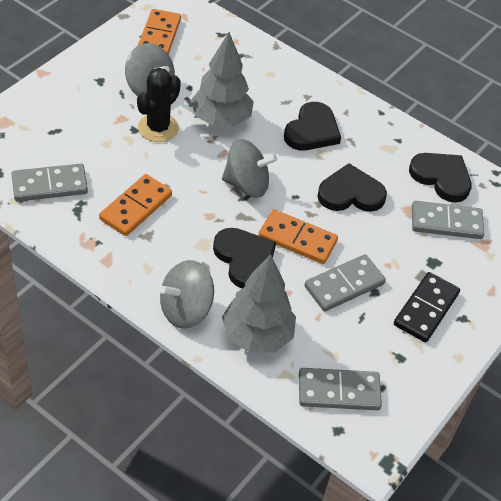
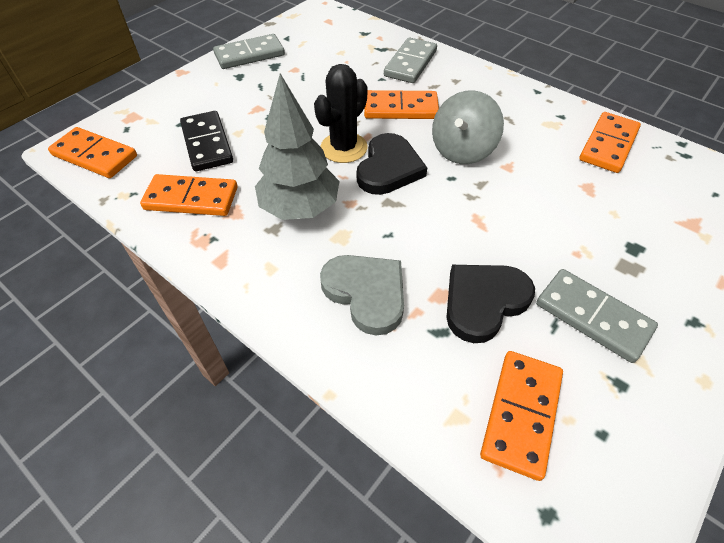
black heart: 4 -> 2
grey domino: 4 -> 3
grey heart: 0 -> 1
grey spinning top: 3 -> 1
grey tree: 2 -> 1
orange domino: 3 -> 5

